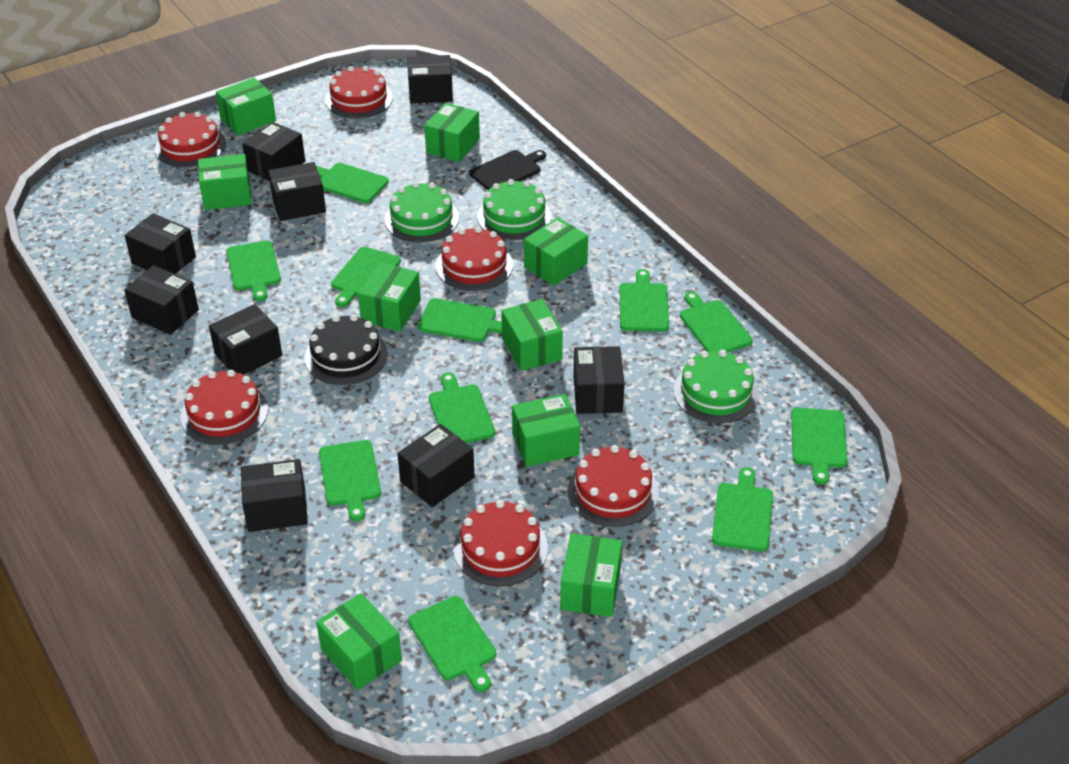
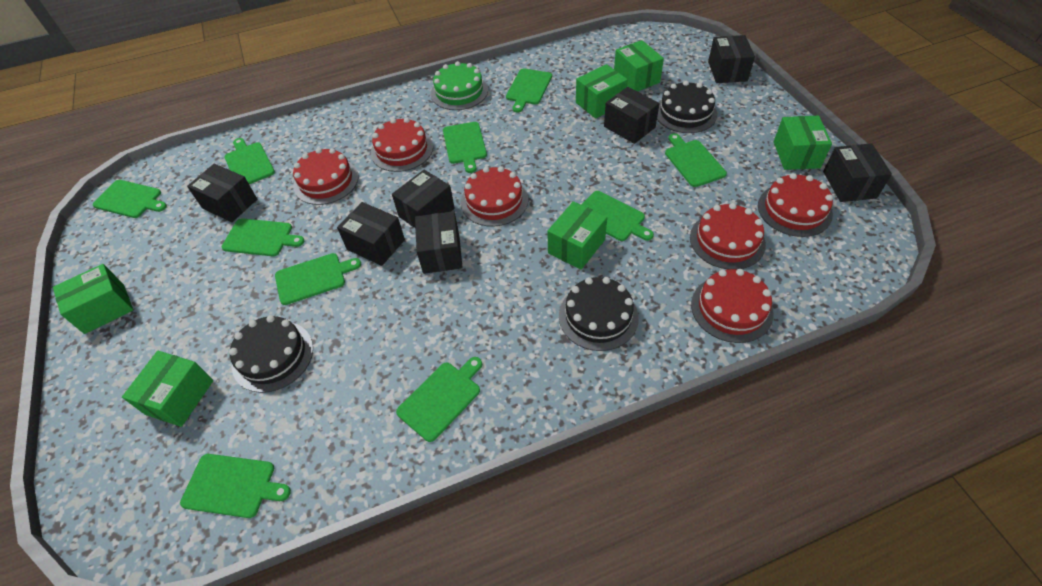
black box: 9 -> 7
black cake: 1 -> 3
black cutting board: 1 -> 0
green box: 9 -> 6
green cake: 3 -> 1
green cutting board: 11 -> 10

